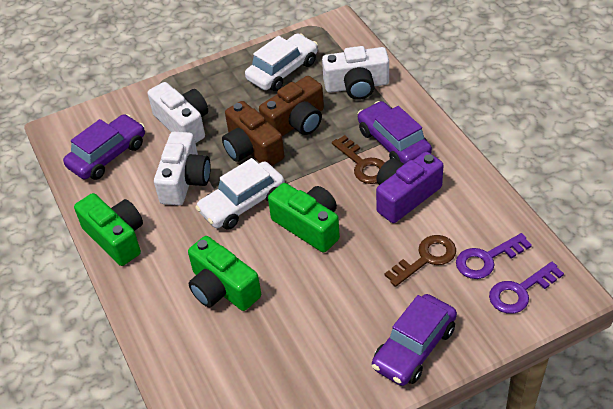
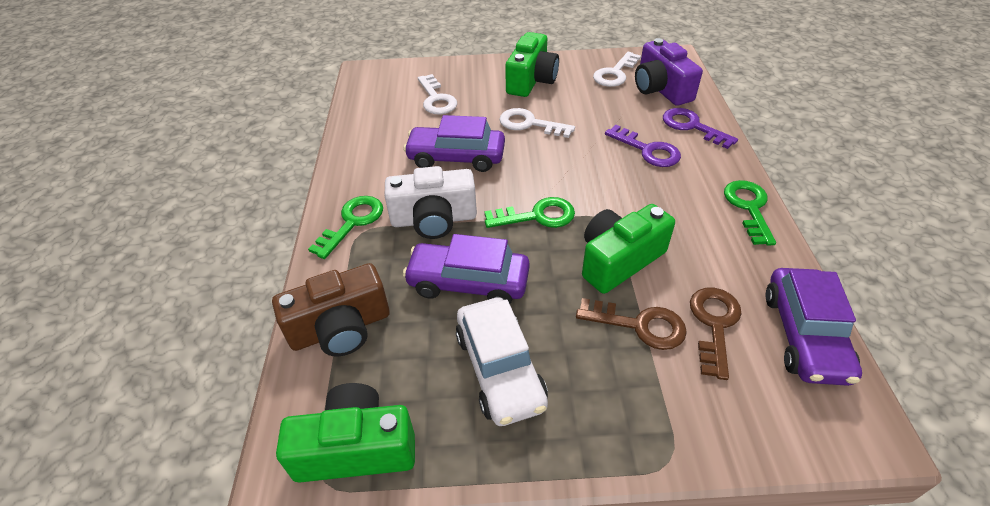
brown camera: 2 -> 1
green key: 0 -> 3
white camera: 3 -> 1
white car: 2 -> 1
white key: 0 -> 3

